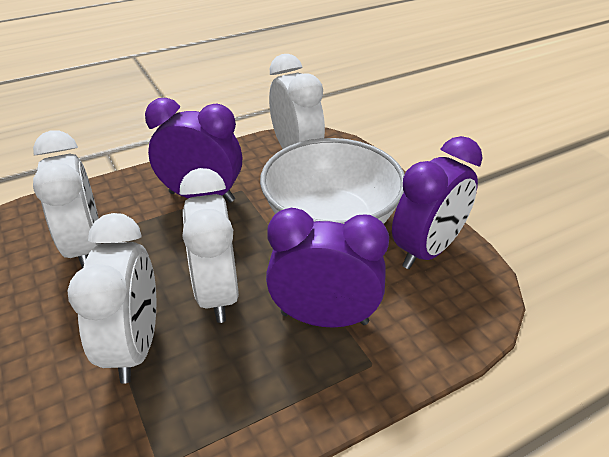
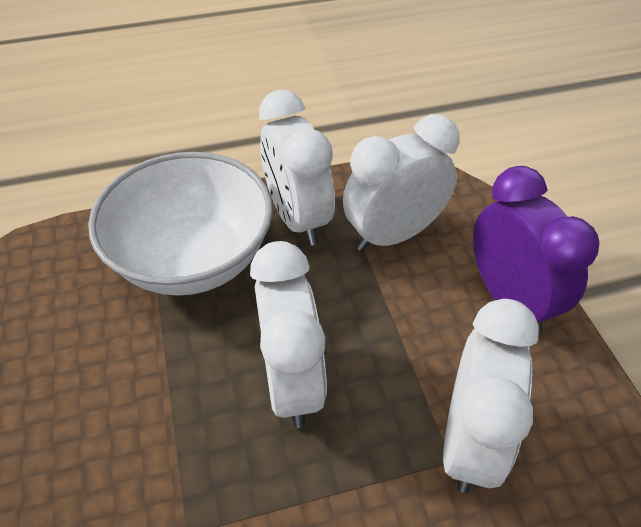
purple clock: 3 -> 1

